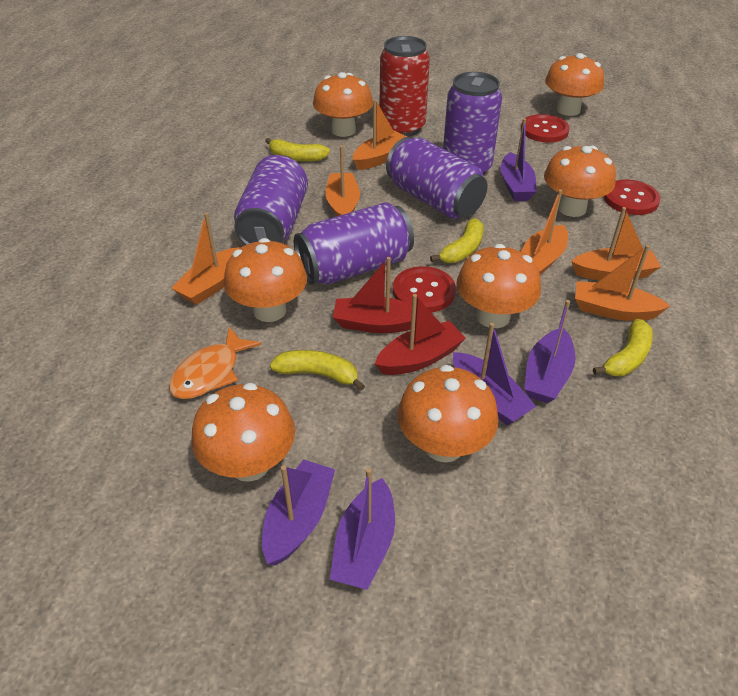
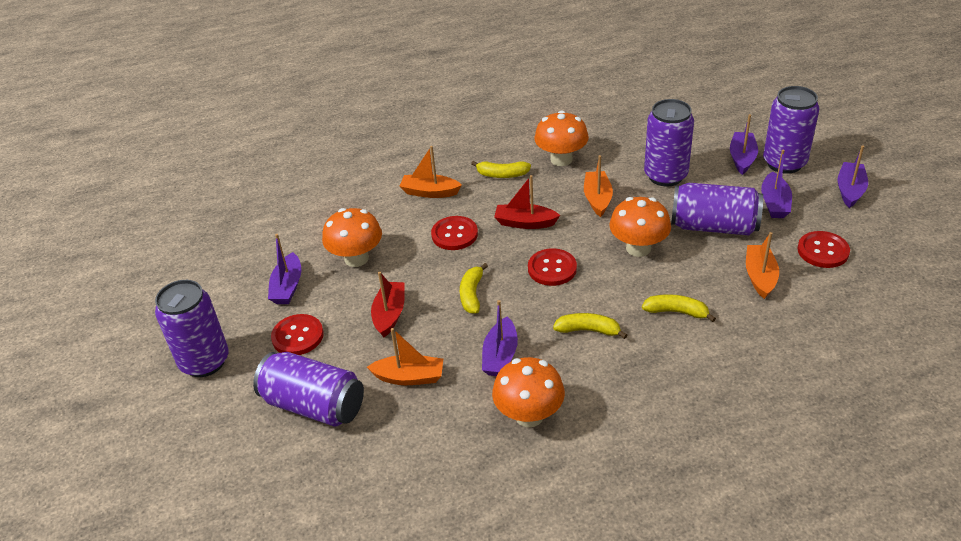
orange boat: 6 -> 4
orange fish: 1 -> 0
orange mushroom: 7 -> 4
purple can: 4 -> 5
red button: 3 -> 4
red can: 1 -> 0

